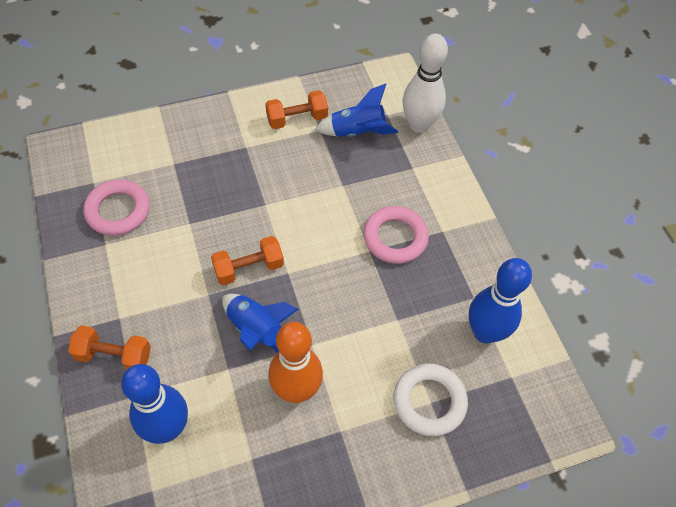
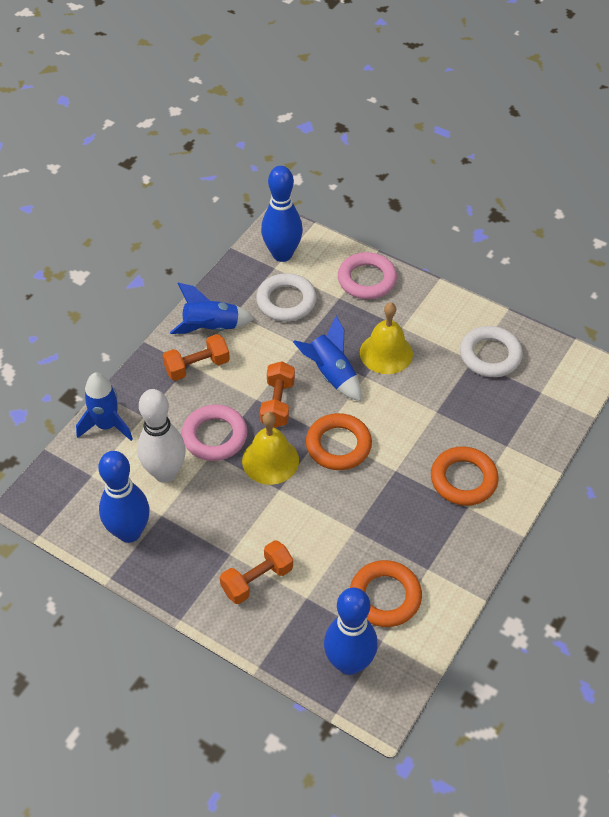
blue bowling pin: 2 -> 3
blue rocket: 2 -> 3
orange bowling pin: 1 -> 0
orange ring: 0 -> 3
white ring: 1 -> 2
yellow bell: 0 -> 2

